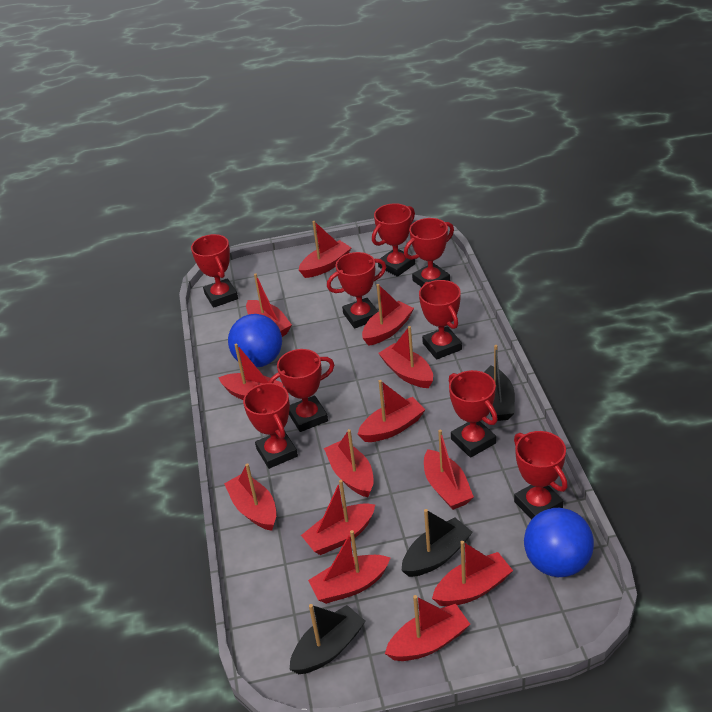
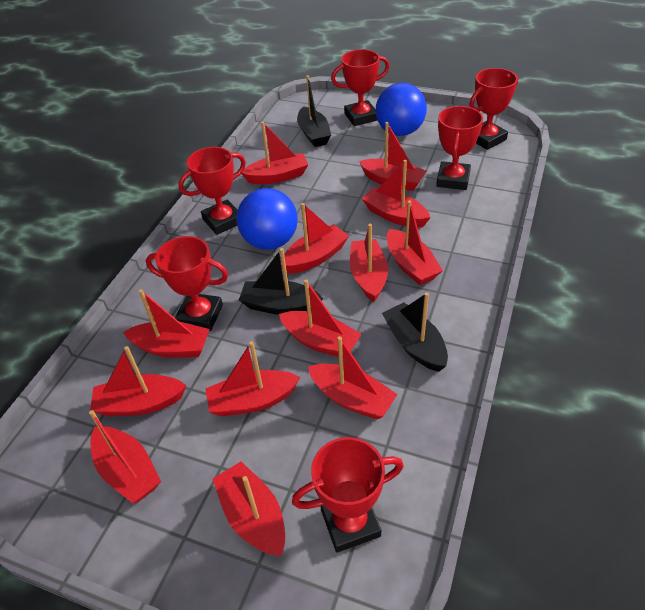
red trophy: 9 -> 6

